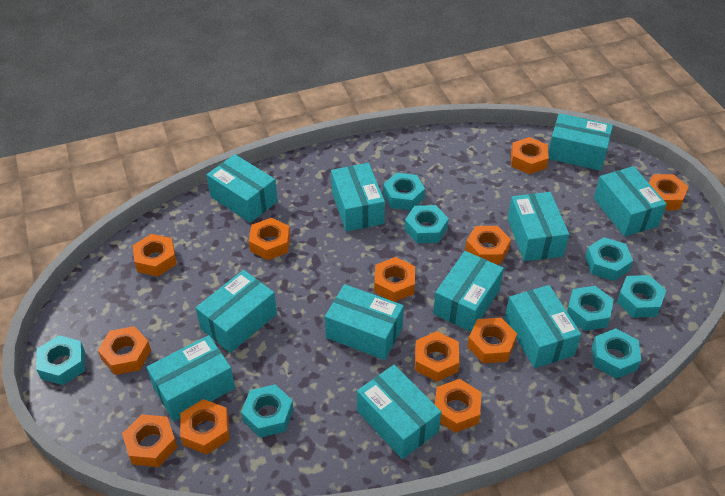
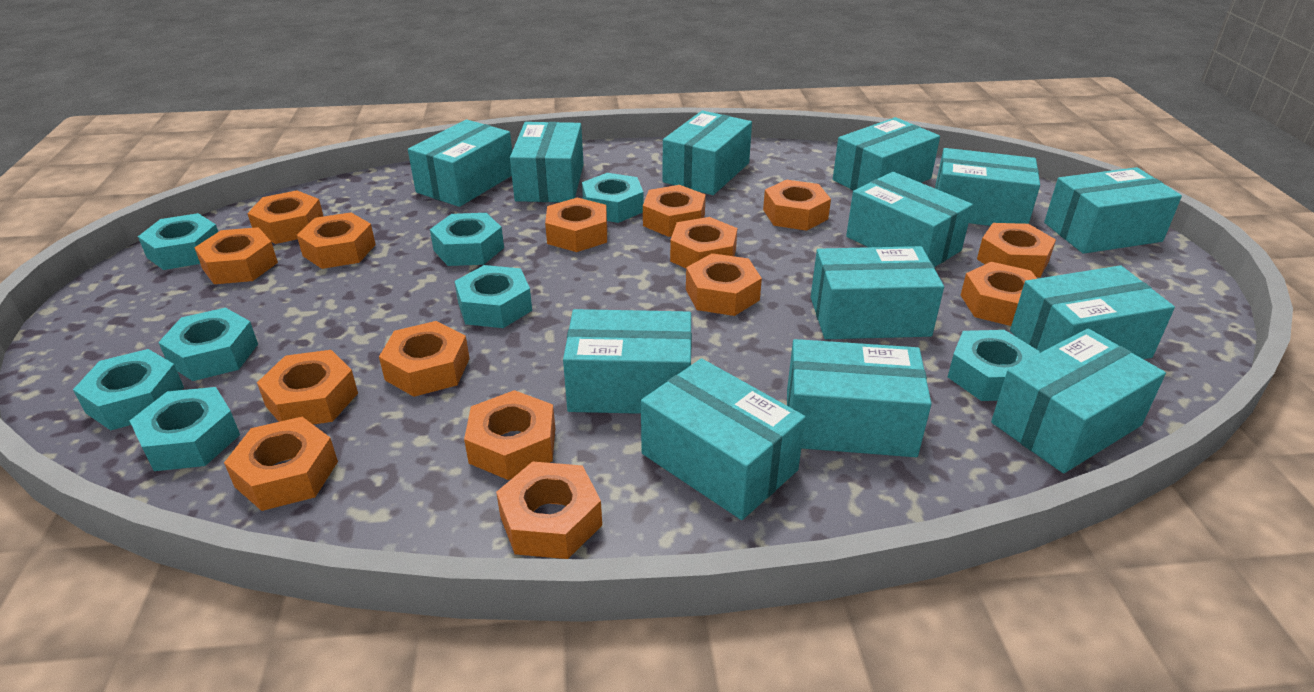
orange nut: 12 -> 15
turquoise box: 11 -> 13

